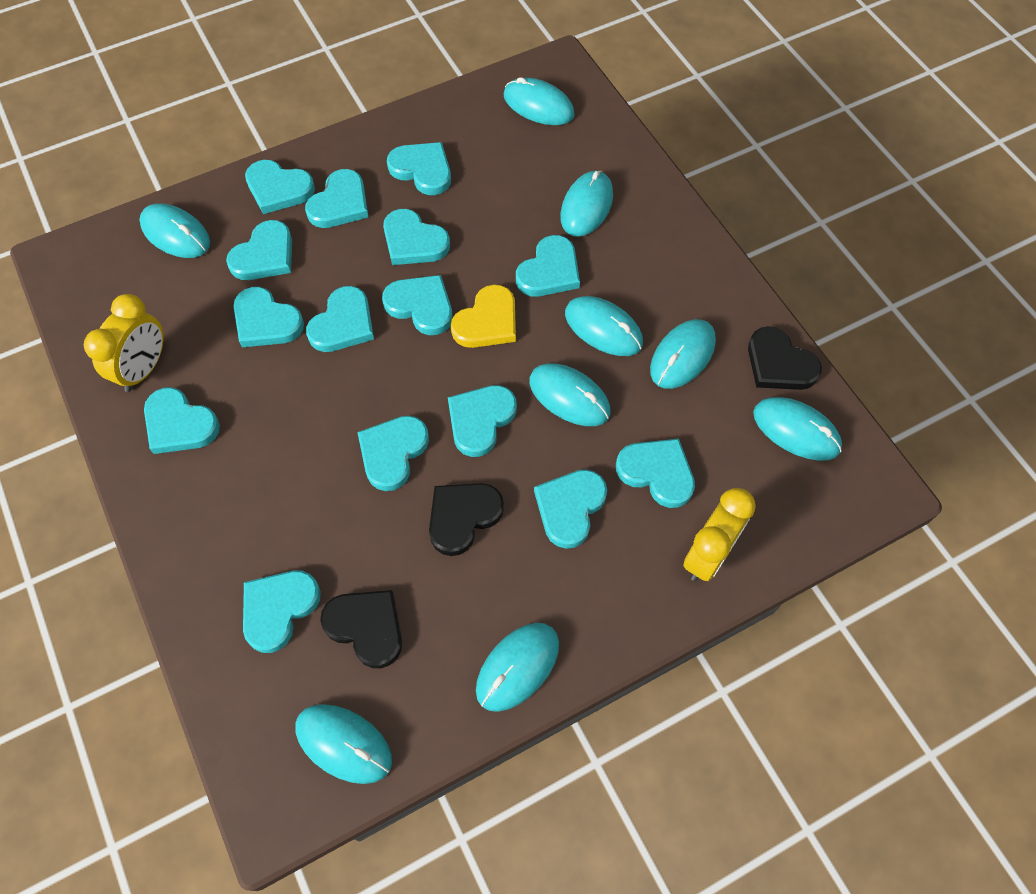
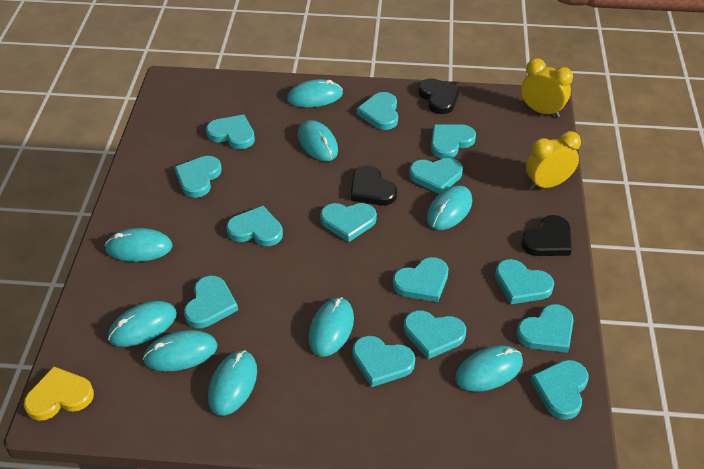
turquoise heart: 15 -> 14

